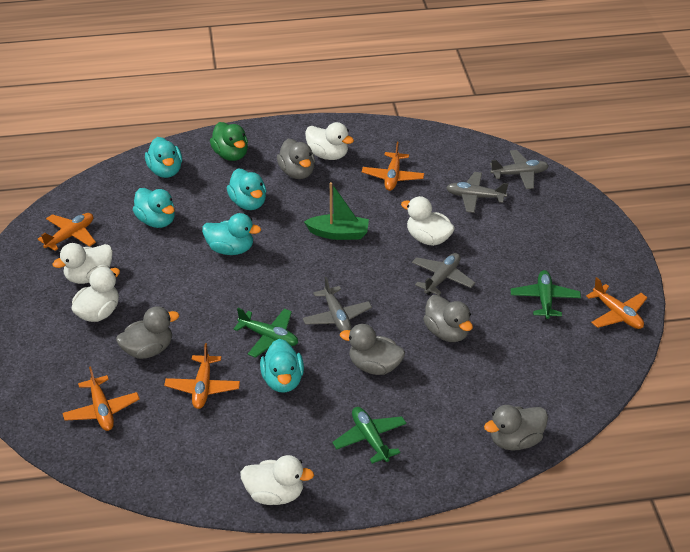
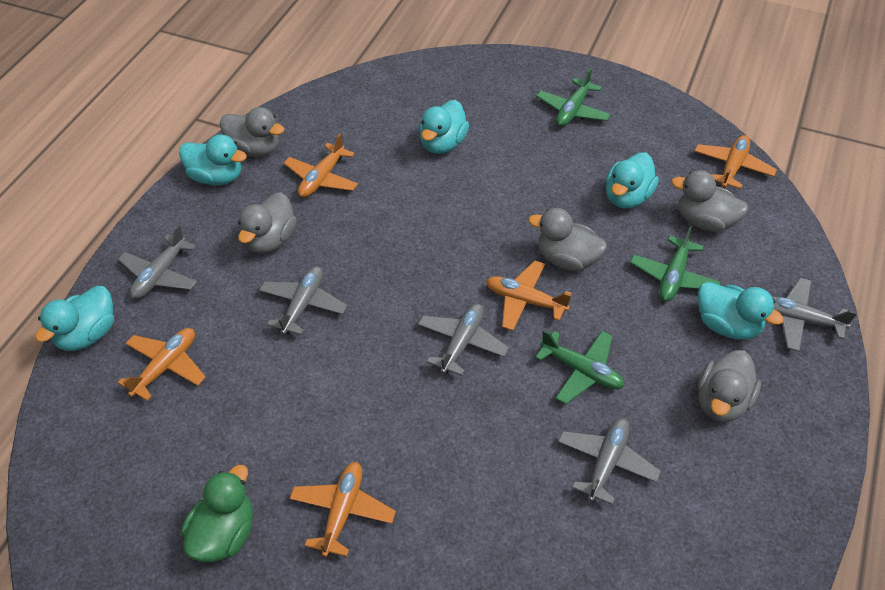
green boat: 1 -> 0
grey plane: 4 -> 5
white duck: 5 -> 0

